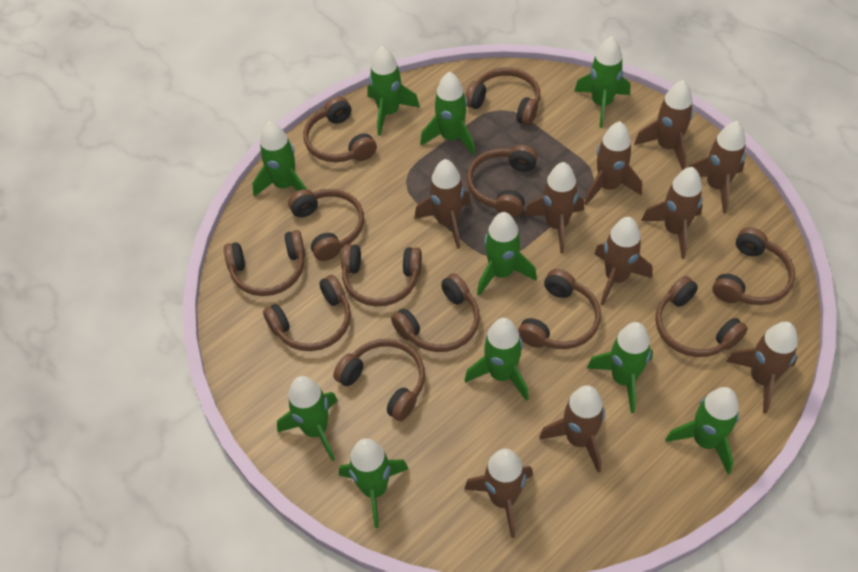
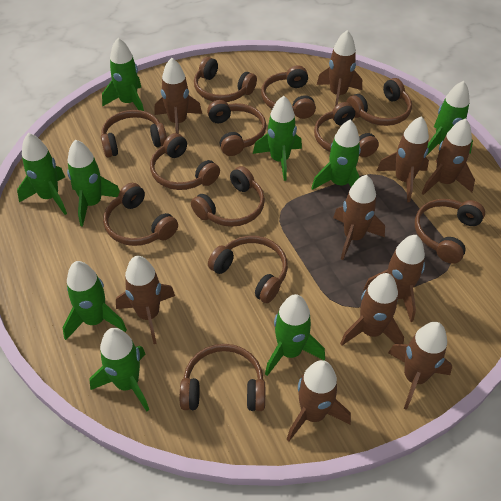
green rocket: 10 -> 9

